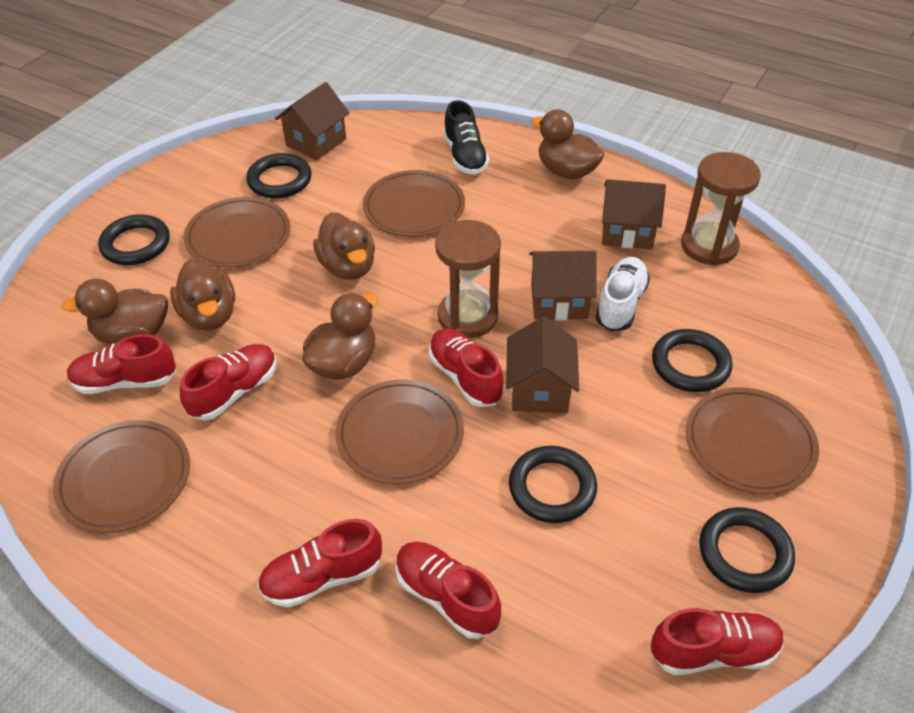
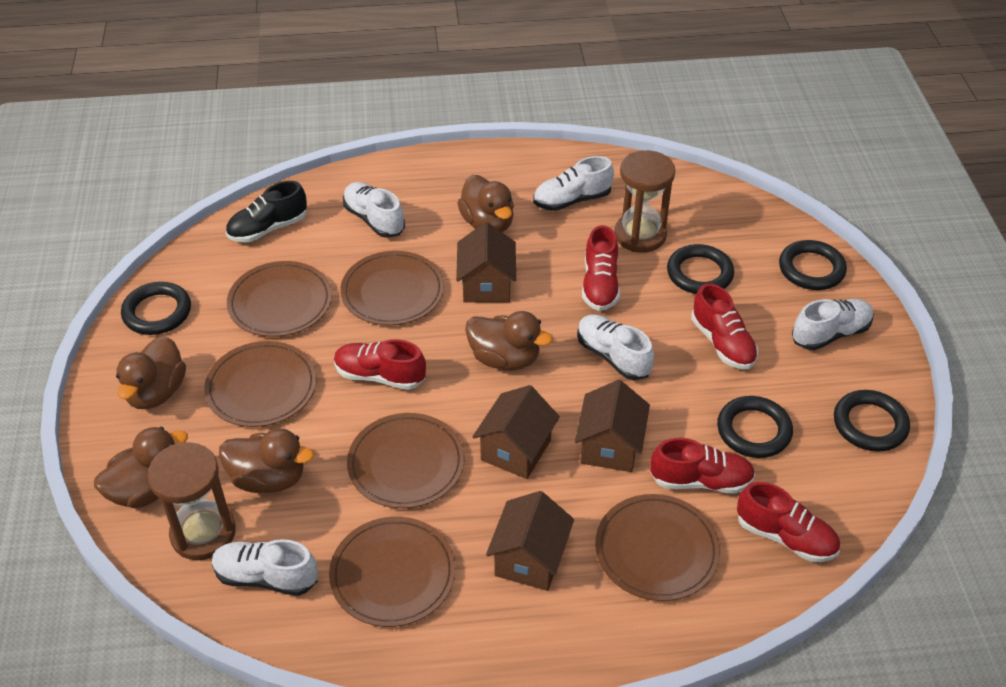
brown plate: 5 -> 6
red shoe: 6 -> 5
white shoe: 1 -> 5

